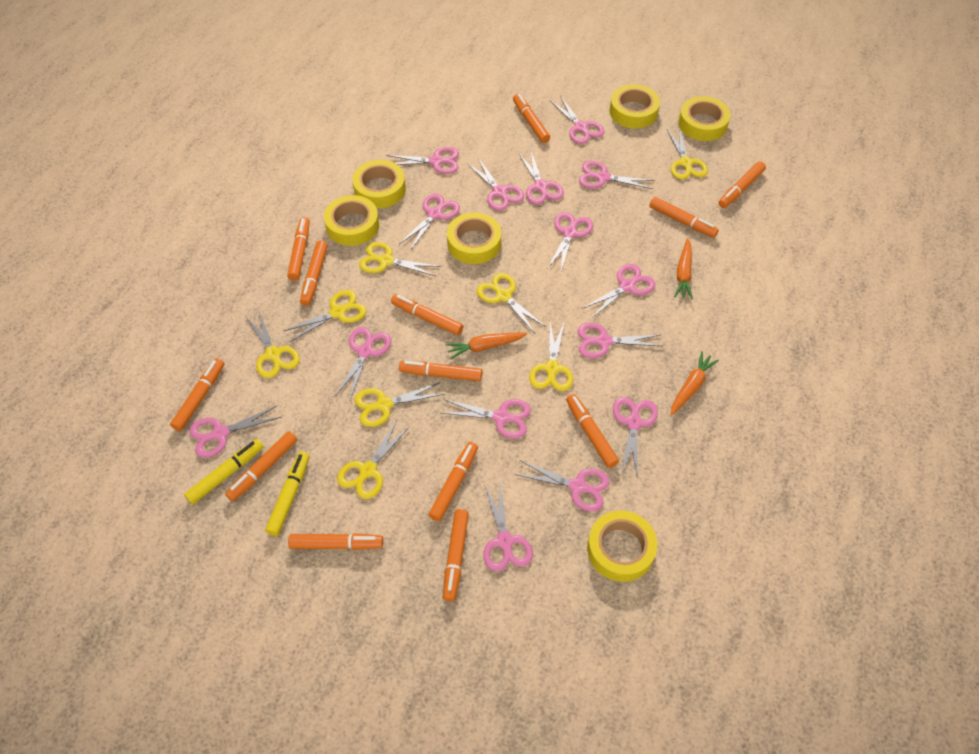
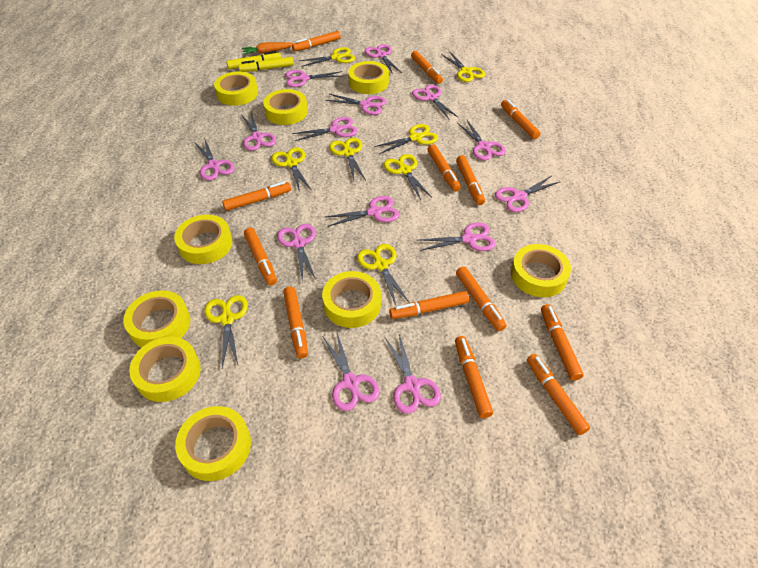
orange carrot: 3 -> 1
pink scissors: 15 -> 14
yellow tape: 6 -> 9

